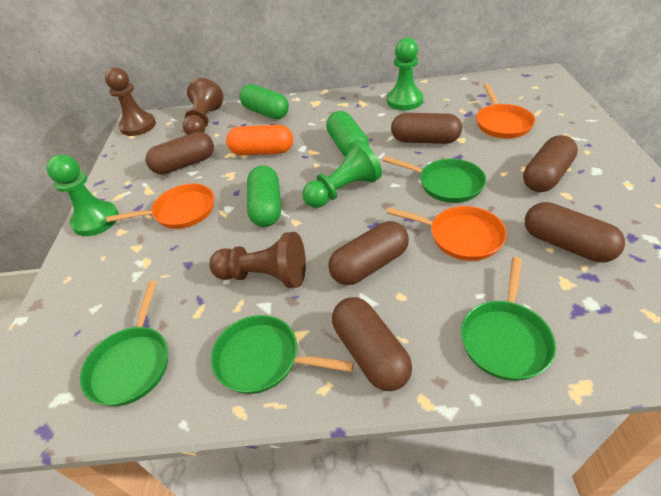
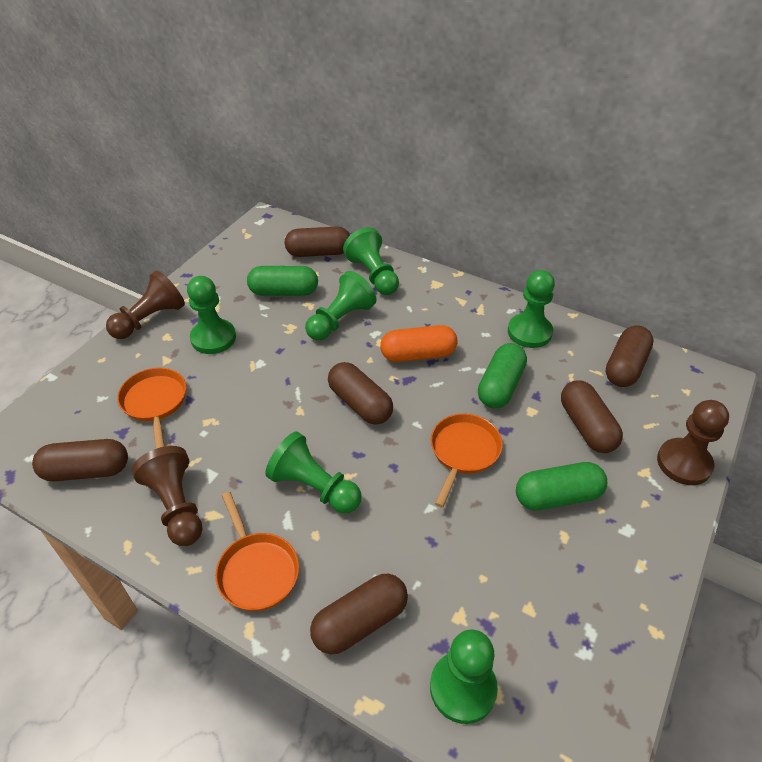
green pan: 4 -> 0
green pawn: 3 -> 6

